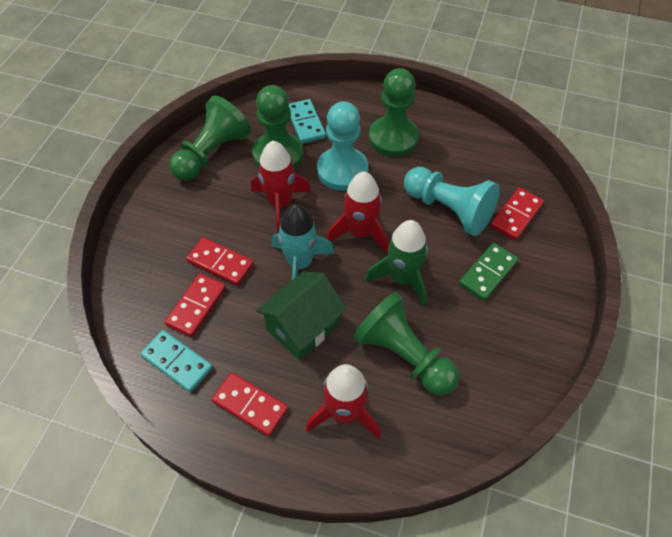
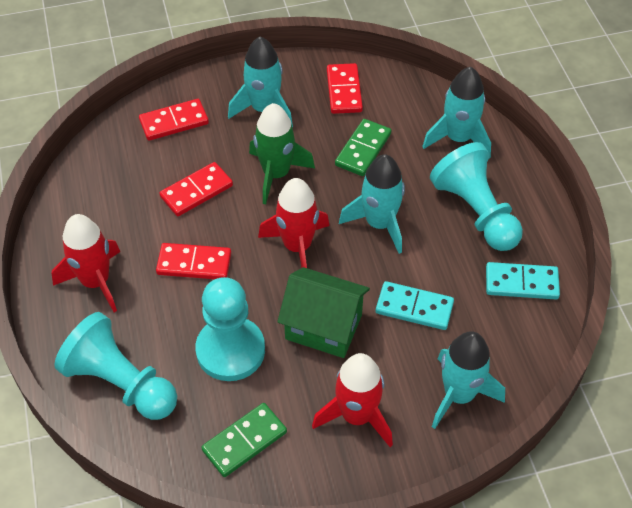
green domino: 1 -> 2
green pawn: 4 -> 0
turquoise pawn: 2 -> 3
turquoise rocket: 1 -> 4

